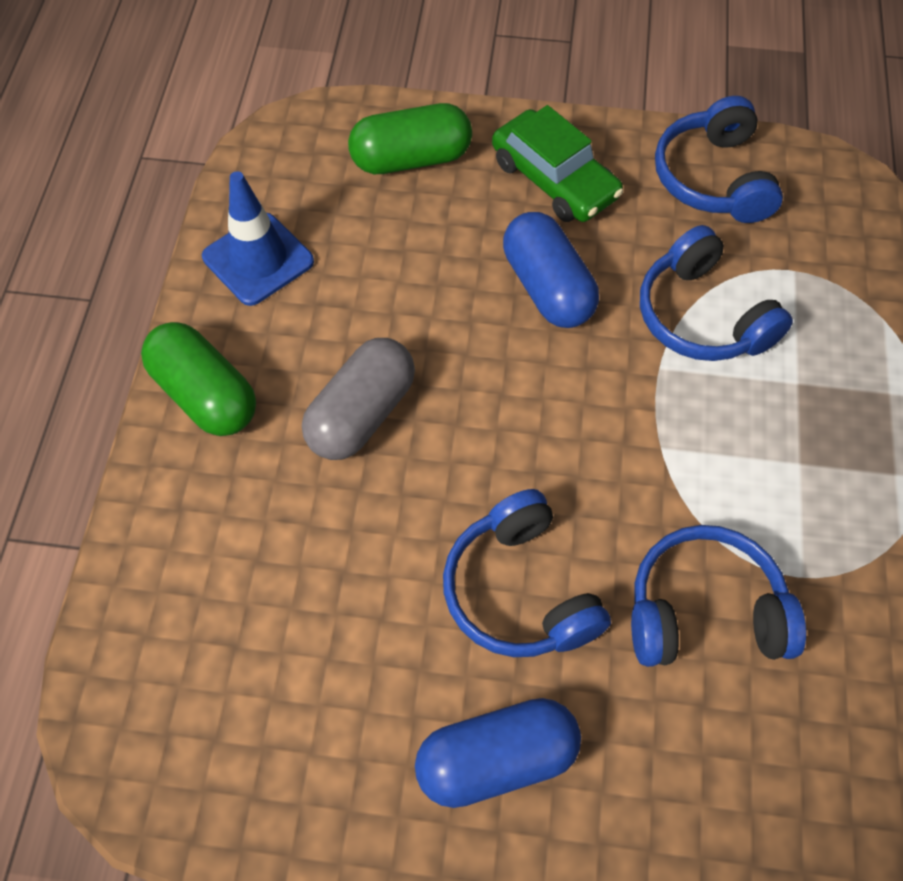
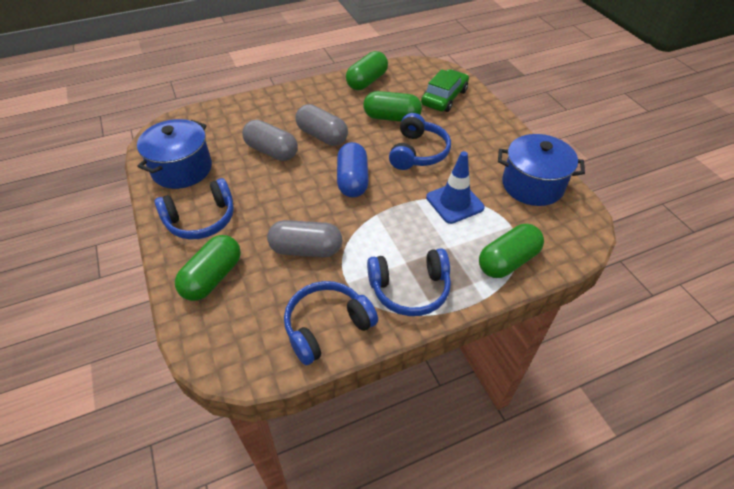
blue capsule: 2 -> 1
blue pot: 0 -> 2
green capsule: 2 -> 4
grey capsule: 1 -> 3

